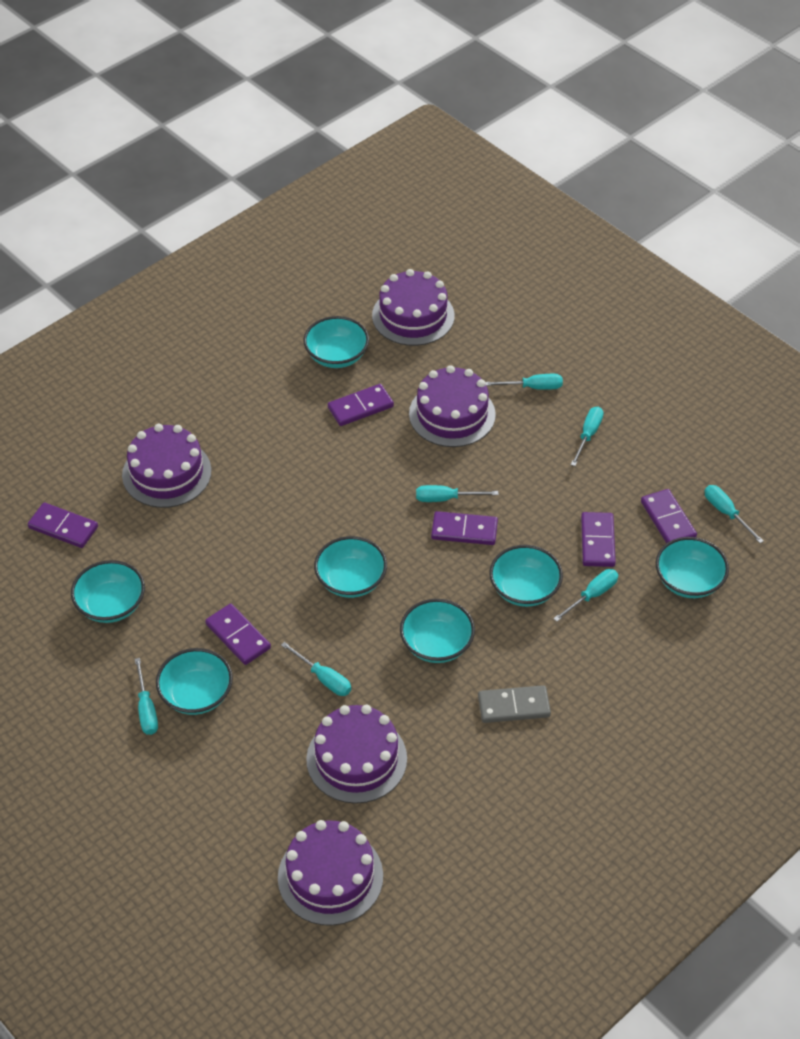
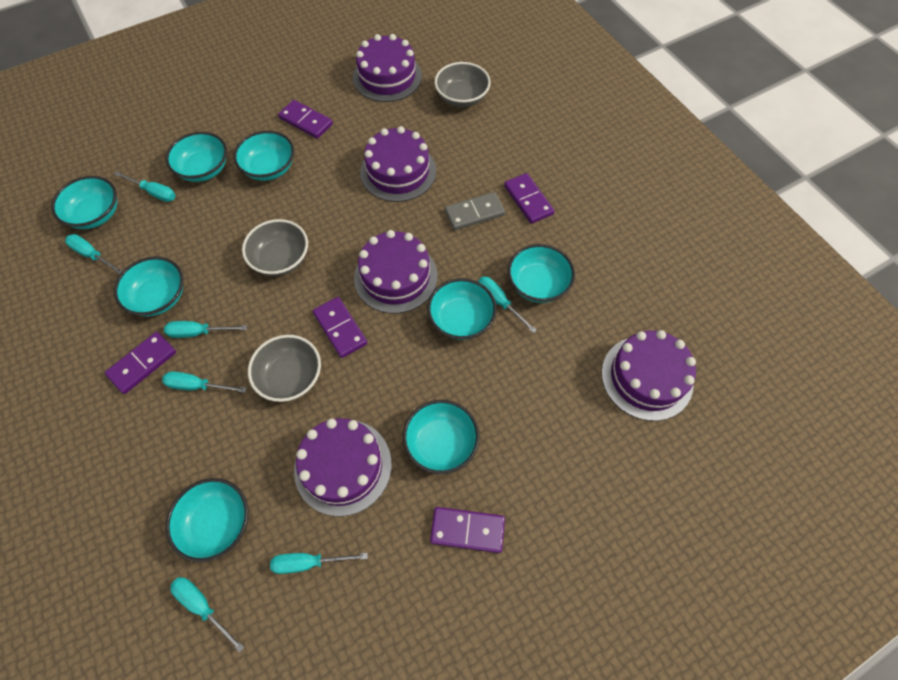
grey bowl: 0 -> 3
purple domino: 6 -> 5
turquoise bowl: 7 -> 8

